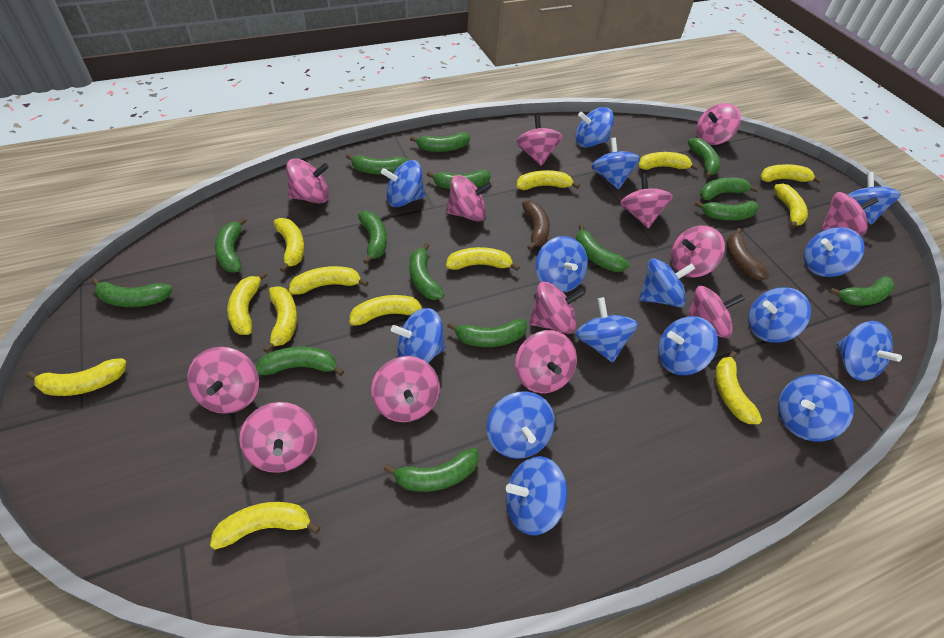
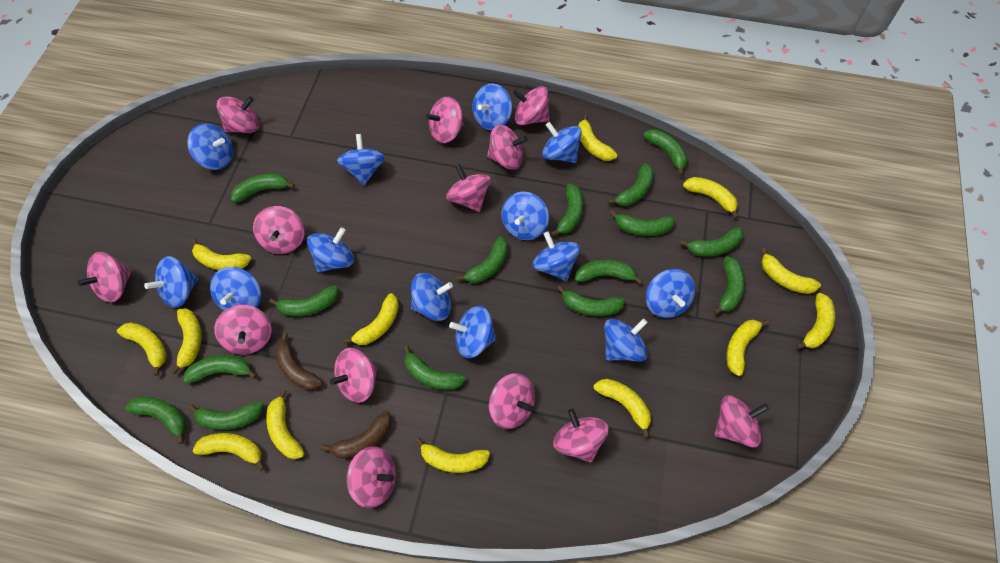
blue spinning top: 15 -> 13

